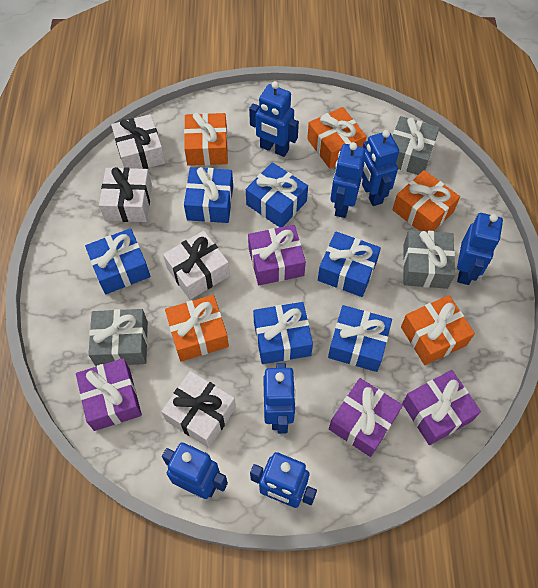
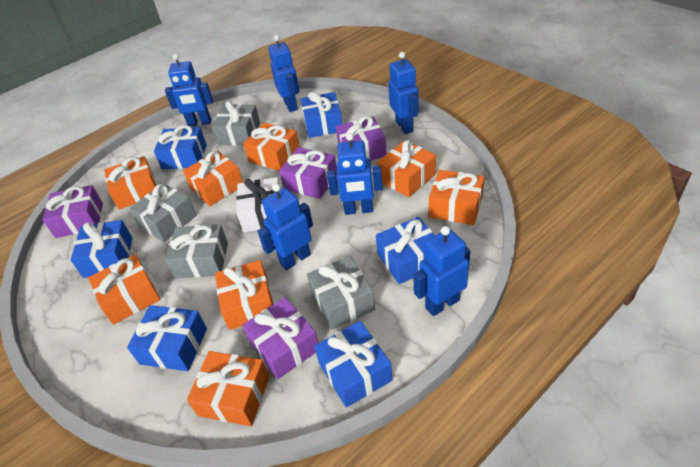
blue robot: 7 -> 6
grey gift: 3 -> 4
orange gift: 5 -> 8
white gift: 4 -> 1

